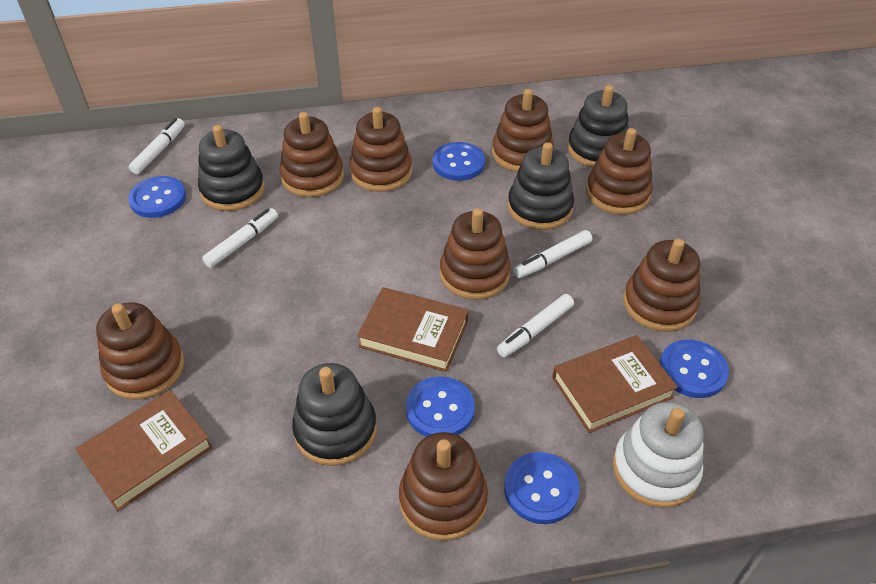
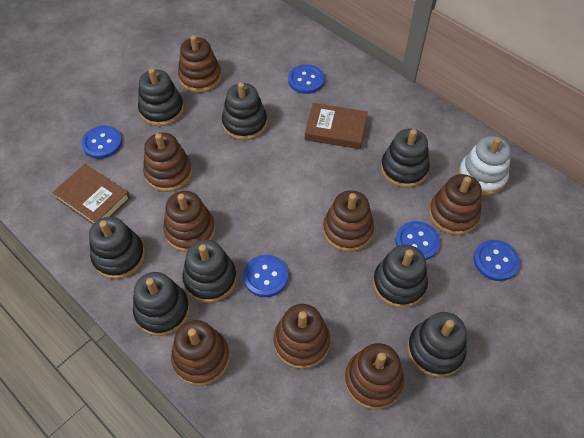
black stacking toy: 4 -> 8
brown book: 3 -> 2
white marker: 4 -> 0

